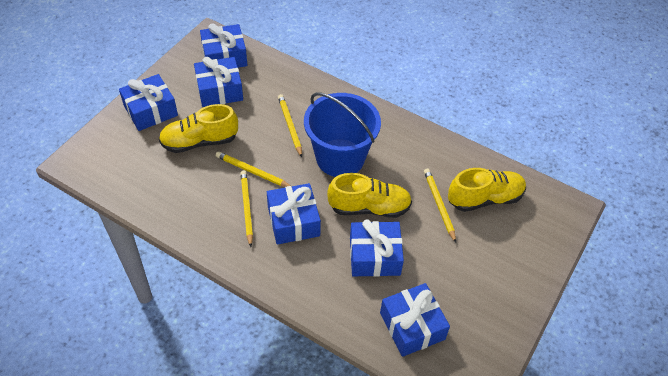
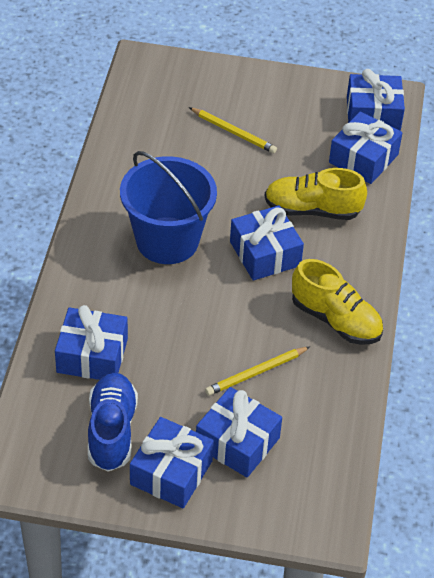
blue shoe: 0 -> 1
yellow pencil: 4 -> 2
yellow shoe: 3 -> 2

